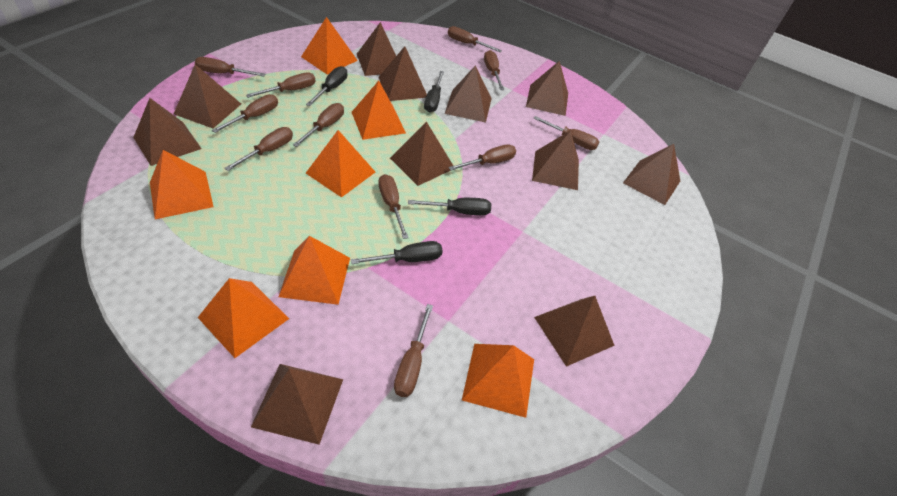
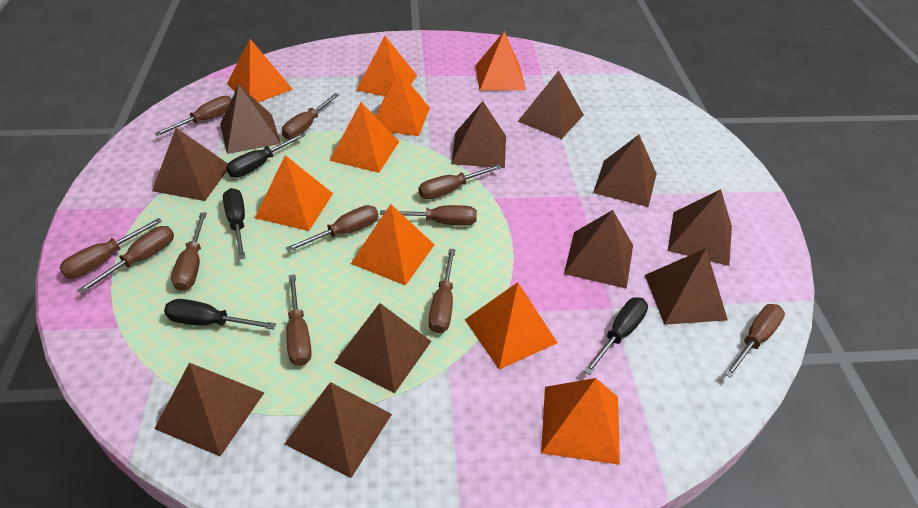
orange pyramid: 7 -> 9

